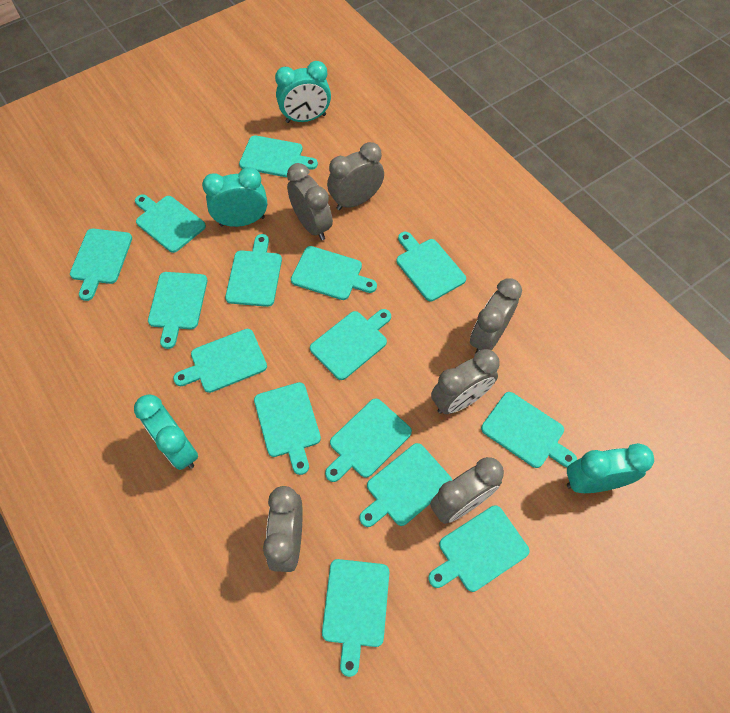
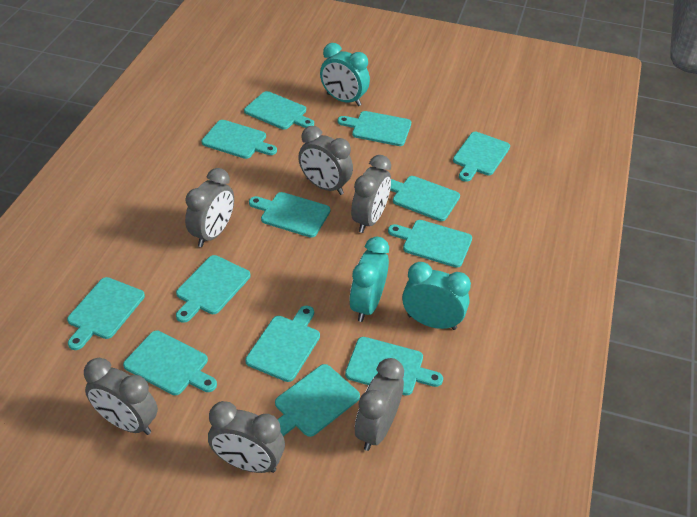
turquoise clock: 4 -> 3
turquoise cutting board: 15 -> 13

